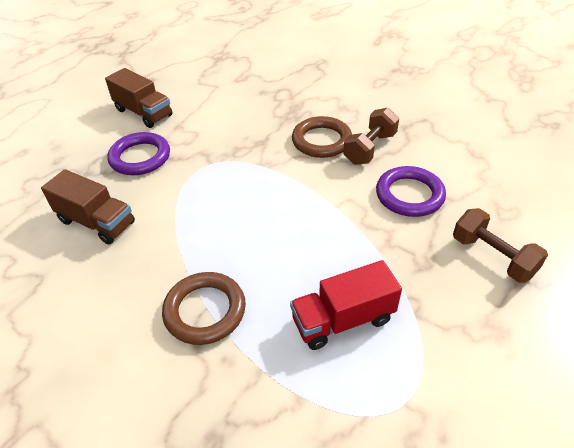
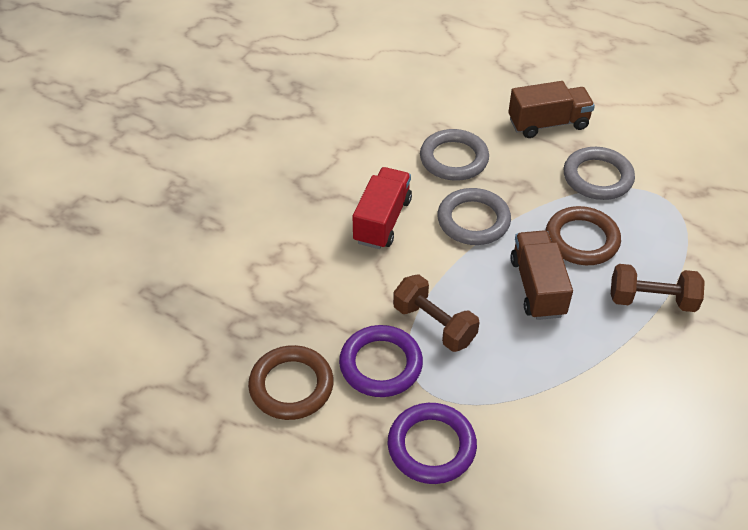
grey ring: 0 -> 3

